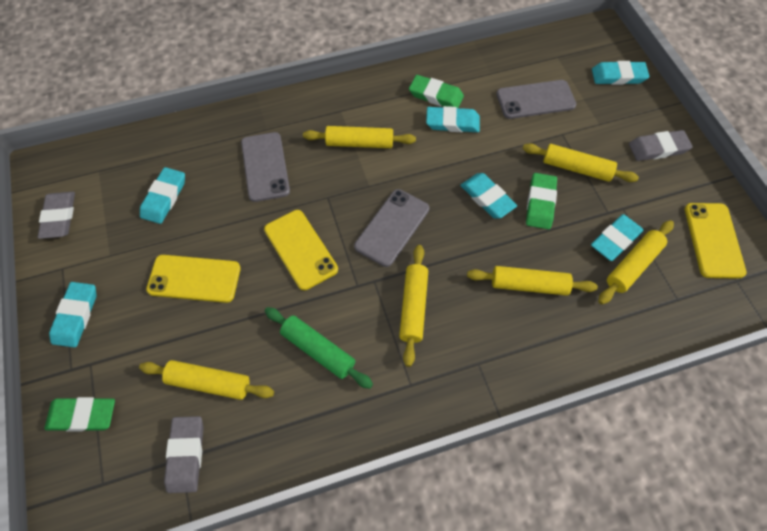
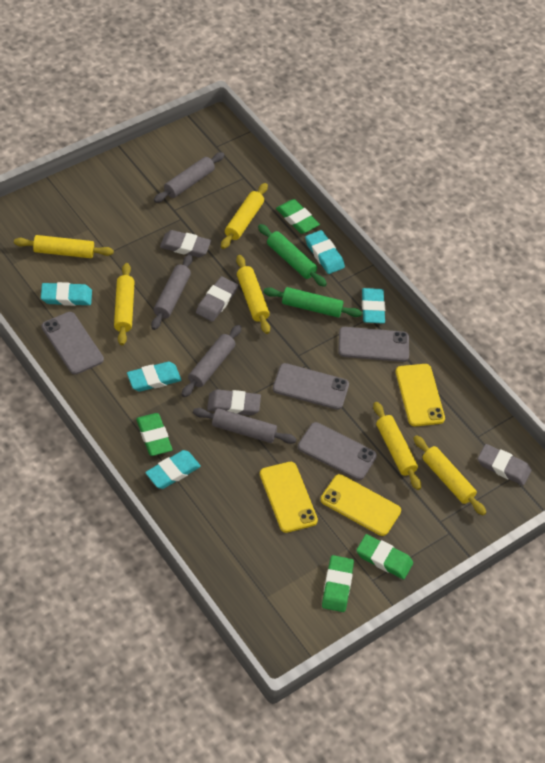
green eraser: 3 -> 4
green rolling pin: 1 -> 2
grey eraser: 3 -> 4
grey phone: 3 -> 4
grey rolling pin: 0 -> 4
turquoise eraser: 6 -> 5

